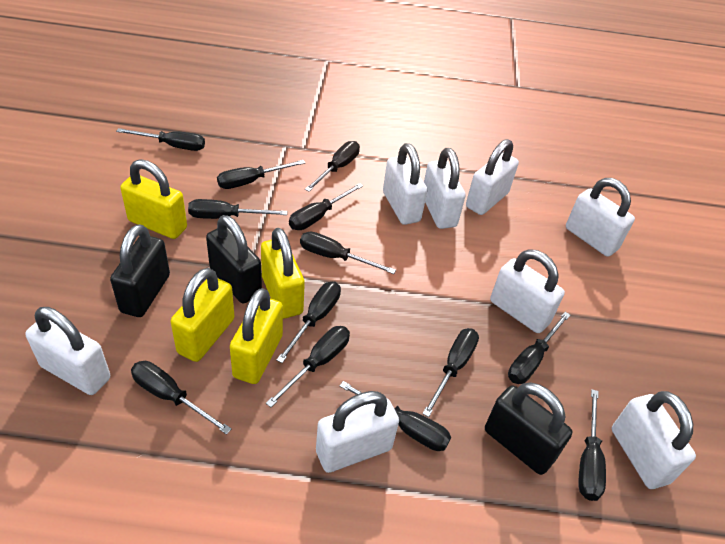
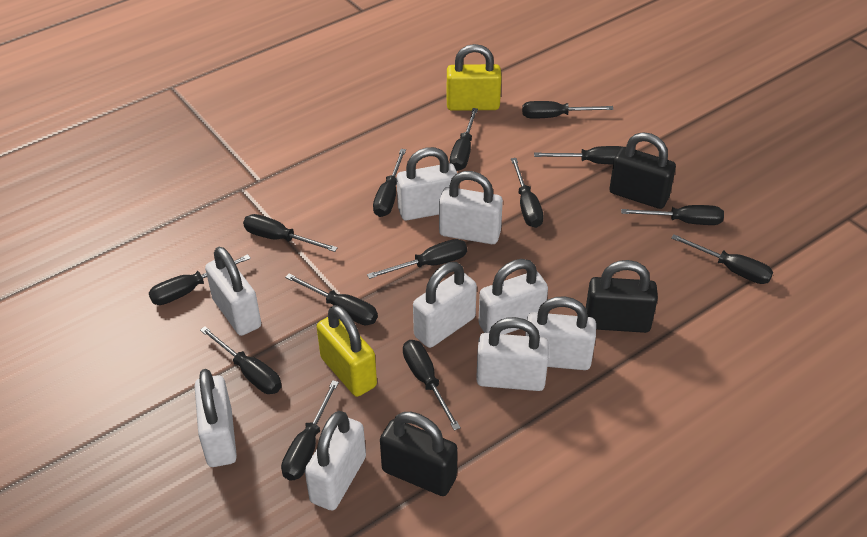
black screwdriver: 13 -> 14
white padlock: 8 -> 9
yellow padlock: 4 -> 2

